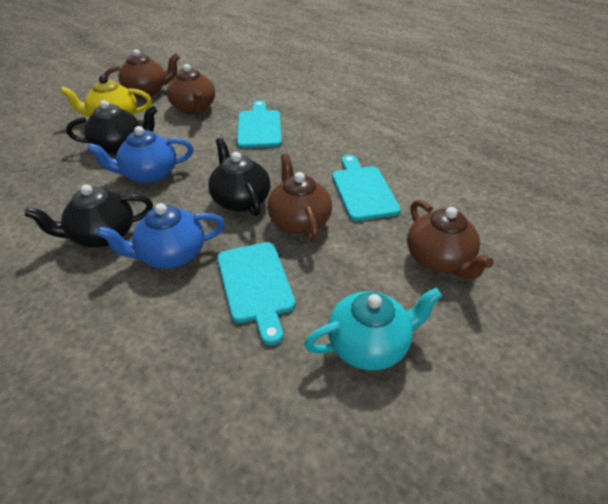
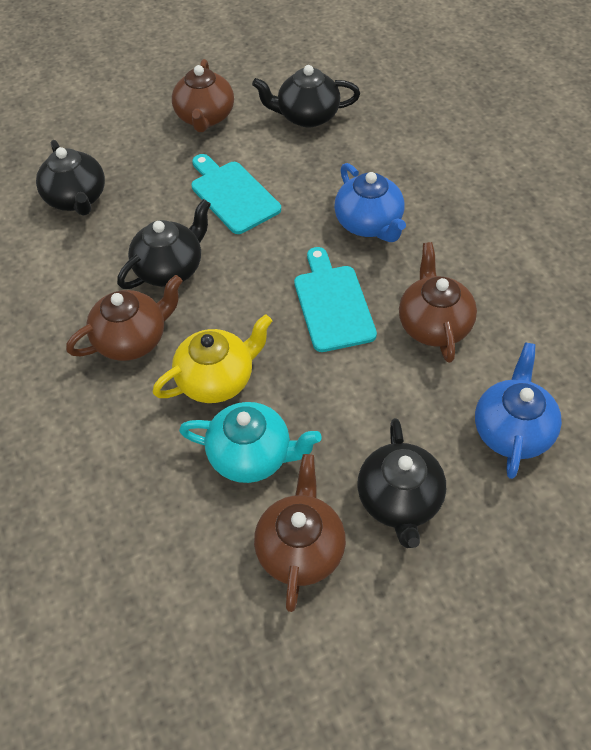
black teapot: 3 -> 4
turquoise cutting board: 3 -> 2

